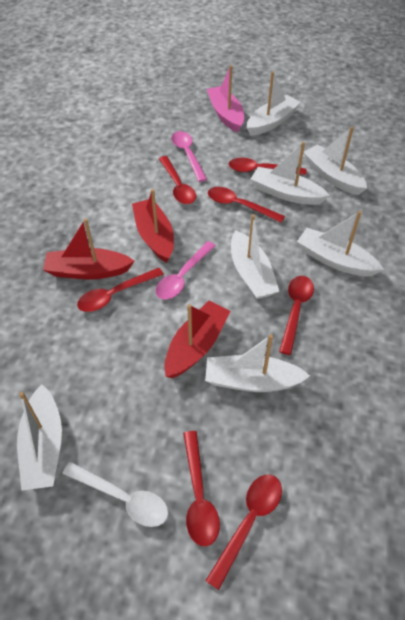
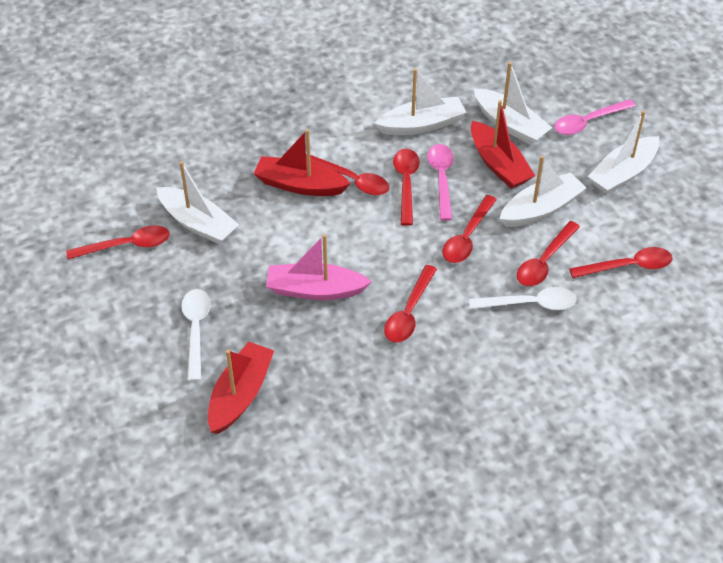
white boat: 7 -> 5
white spoon: 1 -> 2

